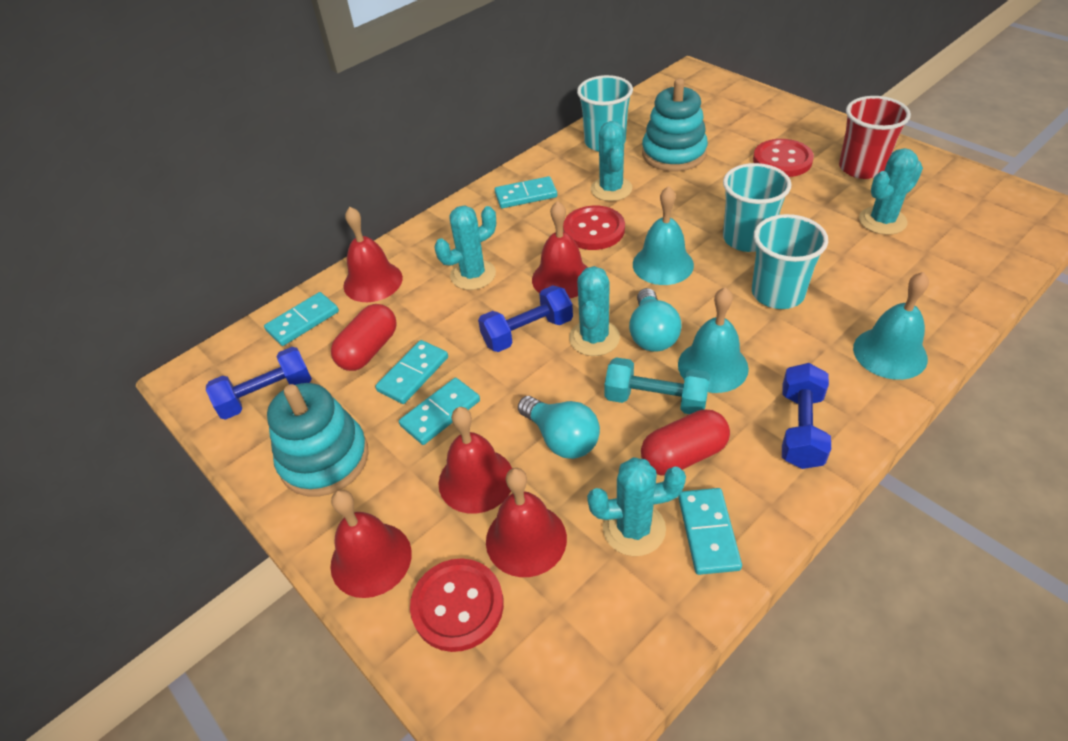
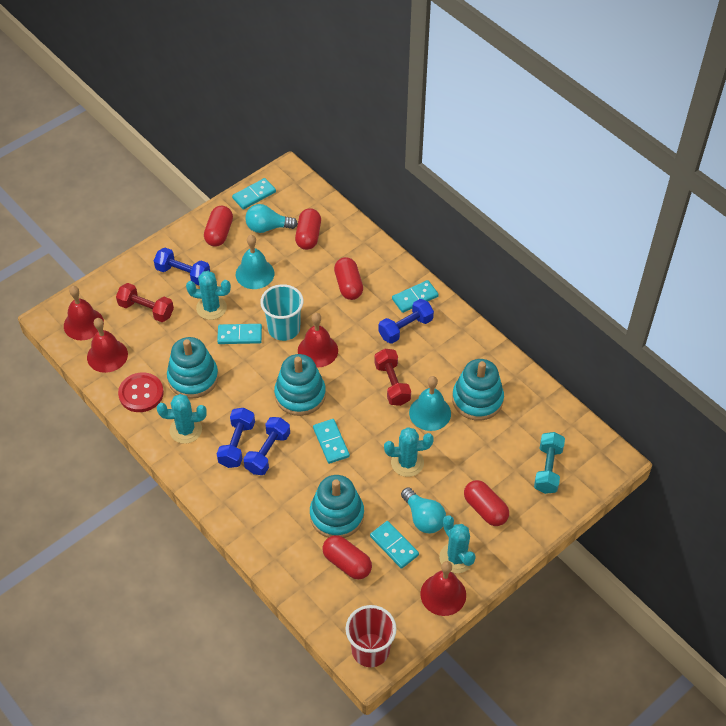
blue dumbbell: 3 -> 4
red bell: 5 -> 4
red button: 3 -> 1
red capsule: 2 -> 5
red dumbbell: 0 -> 2
turquoise bell: 3 -> 2
turquoise cactus: 5 -> 4
turquoise cup: 3 -> 1
turquoise stacking toy: 2 -> 4

